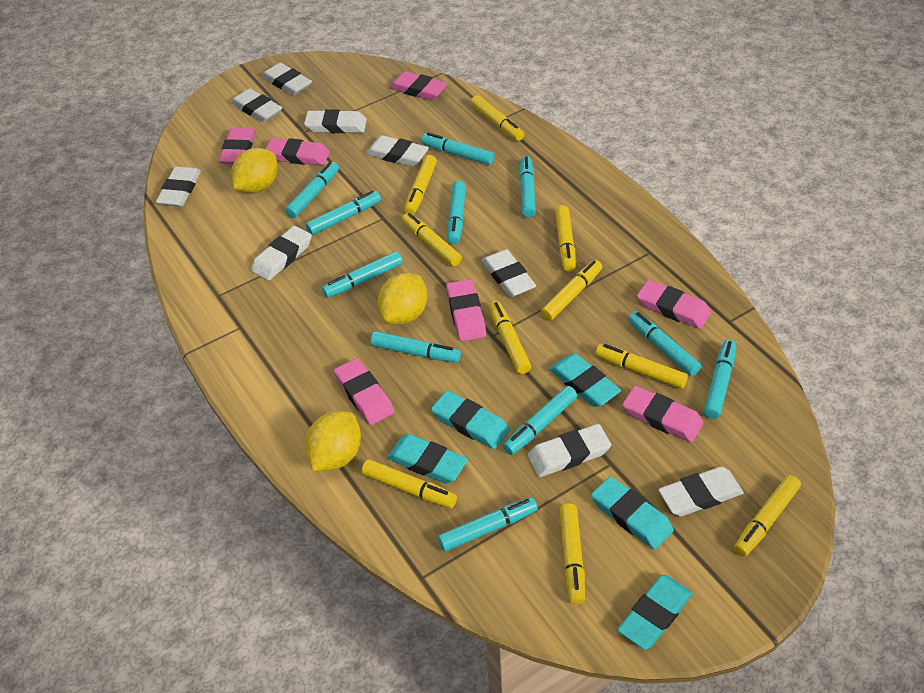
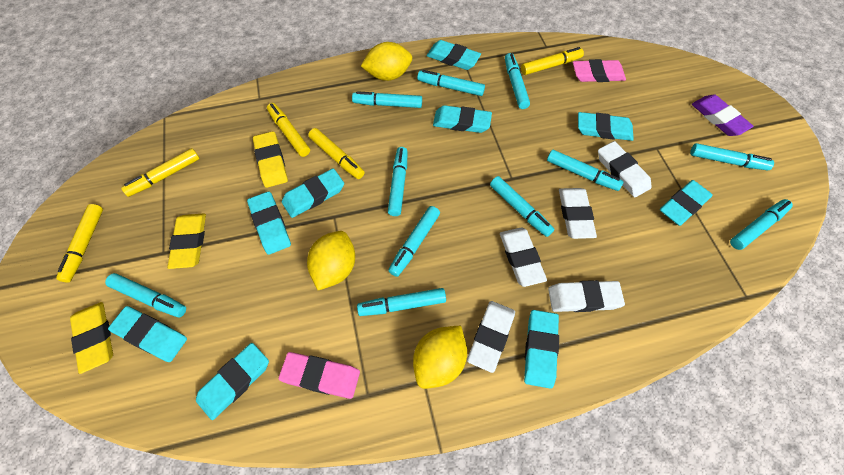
pink eraser: 7 -> 2
purple eraser: 0 -> 1
turquoise eraser: 5 -> 9
white eraser: 9 -> 5
yellow eraser: 0 -> 3
yellow marker: 10 -> 5

